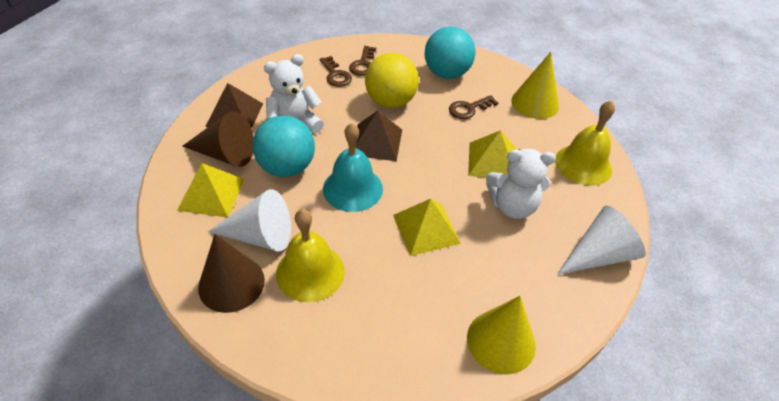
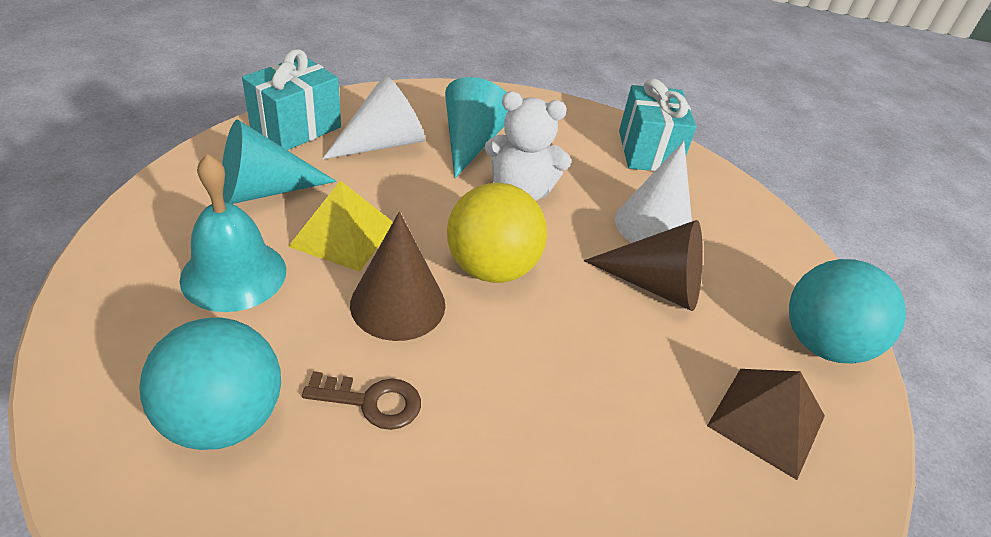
brown key: 3 -> 1
brown pyramid: 2 -> 1
turquoise cone: 0 -> 2
turquoise gift: 0 -> 2
white teddy bear: 2 -> 1
yellow bell: 2 -> 0
yellow cone: 2 -> 0
yellow pyramid: 3 -> 1

